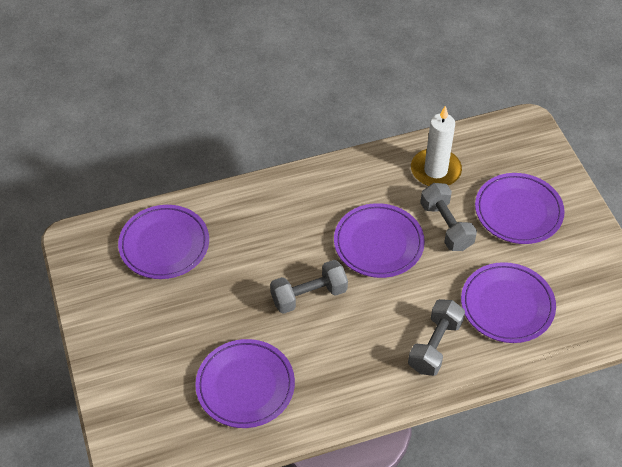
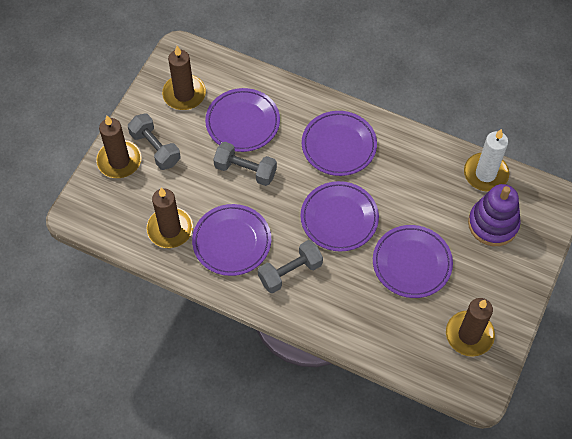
brown candle: 0 -> 4
purple stacking toy: 0 -> 1

